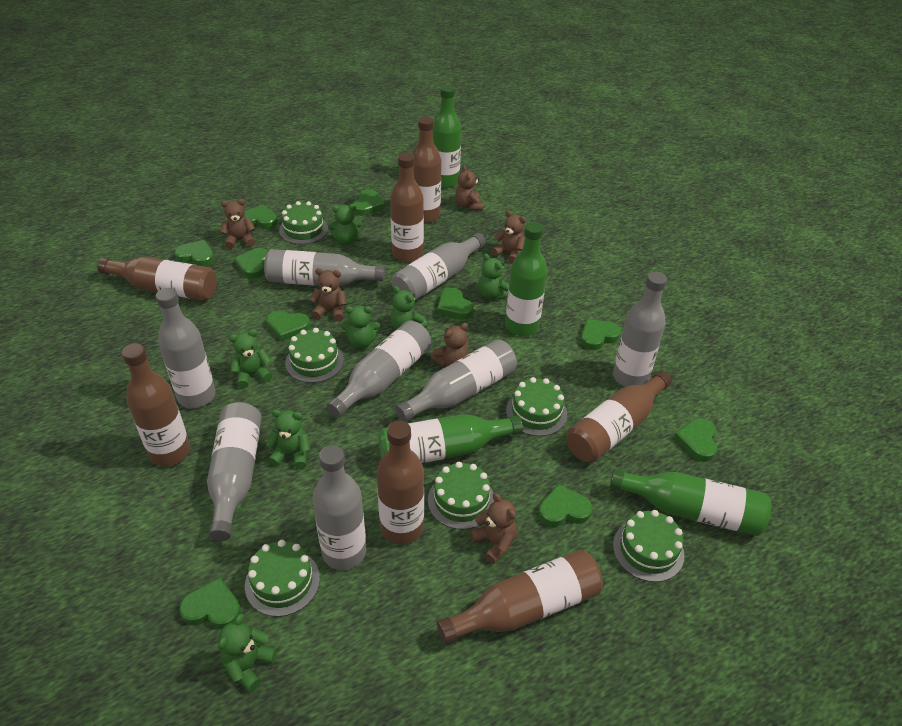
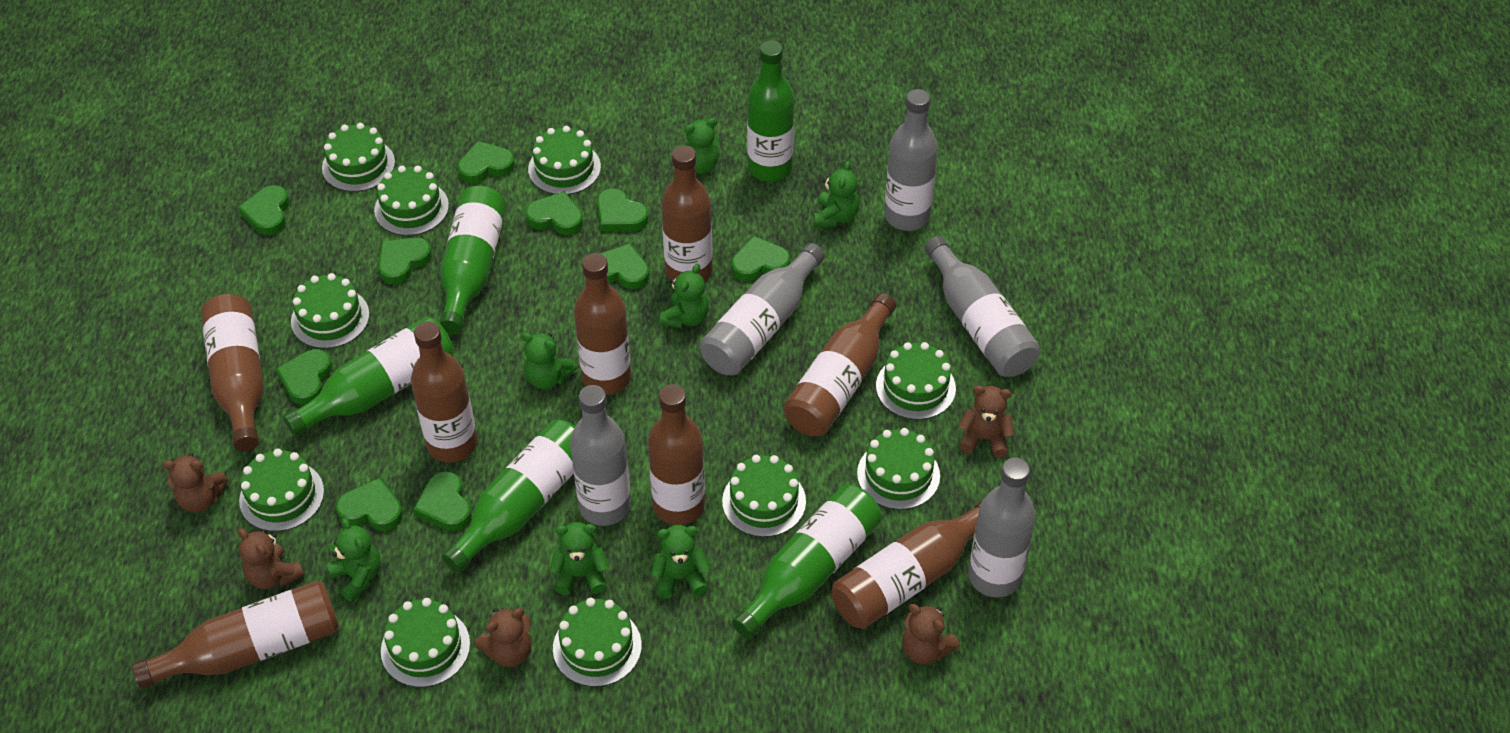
brown bottle: 7 -> 8
brown teddy bear: 6 -> 5
green bottle: 4 -> 5
green cake: 6 -> 10
grey bottle: 8 -> 5

